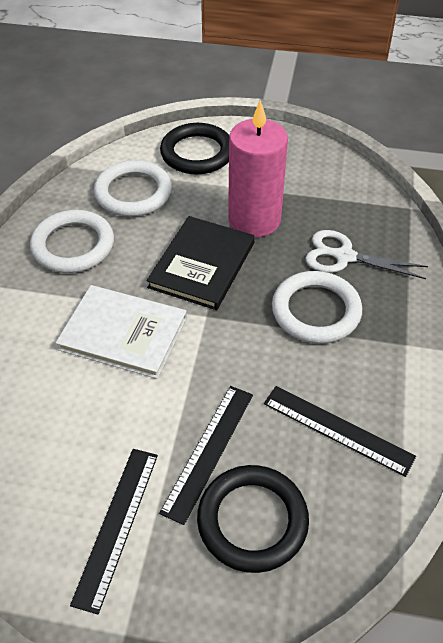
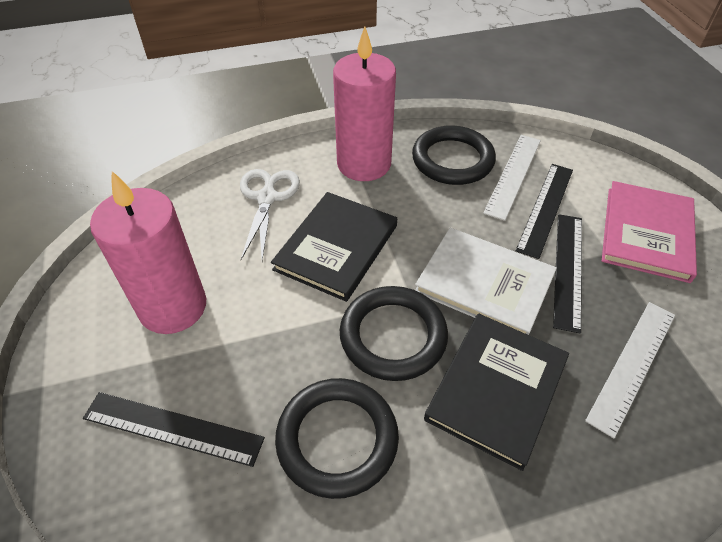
black book: 1 -> 2
black ring: 2 -> 3
pink book: 0 -> 1
pink candle: 1 -> 2
white ring: 3 -> 0
white ruler: 0 -> 2

